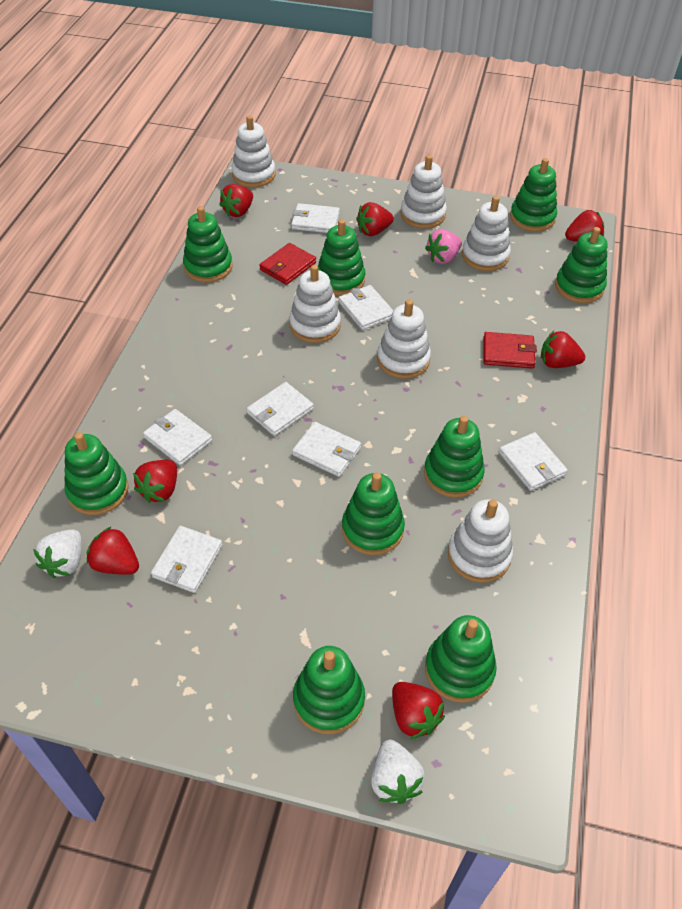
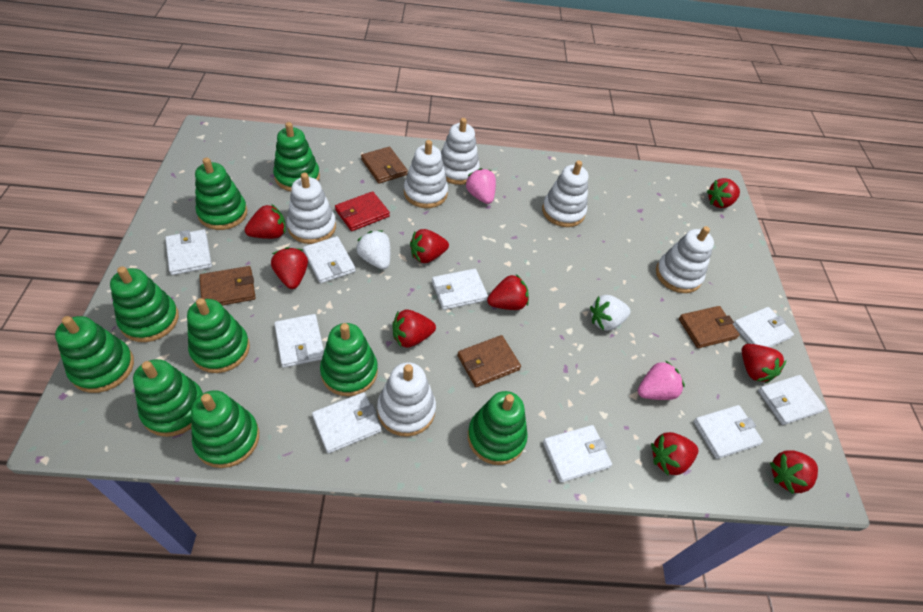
brown wallet: 0 -> 4
pink strawberry: 1 -> 2
red strawberry: 7 -> 9
red wallet: 2 -> 1
white wallet: 7 -> 9

